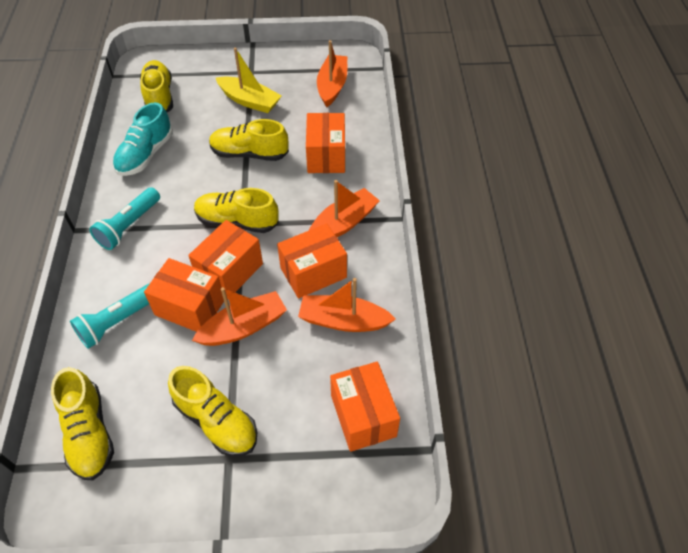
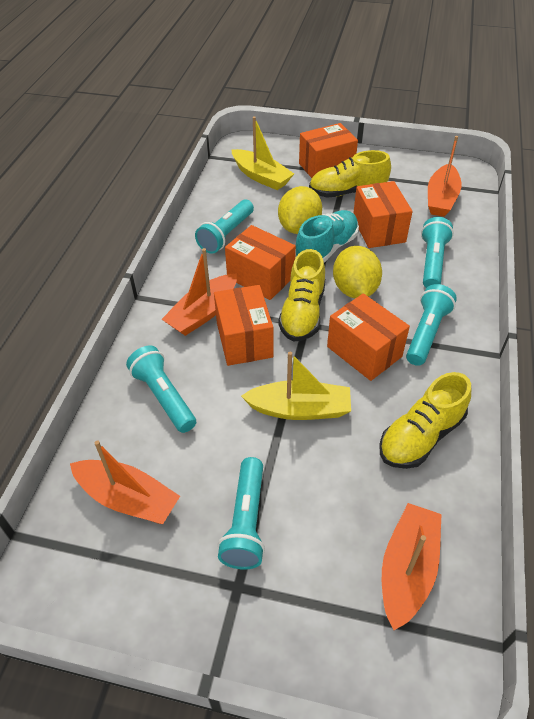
turquoise flashlight: 2 -> 5
yellow boat: 1 -> 2
yellow lemon: 0 -> 2
yellow shoe: 5 -> 3

